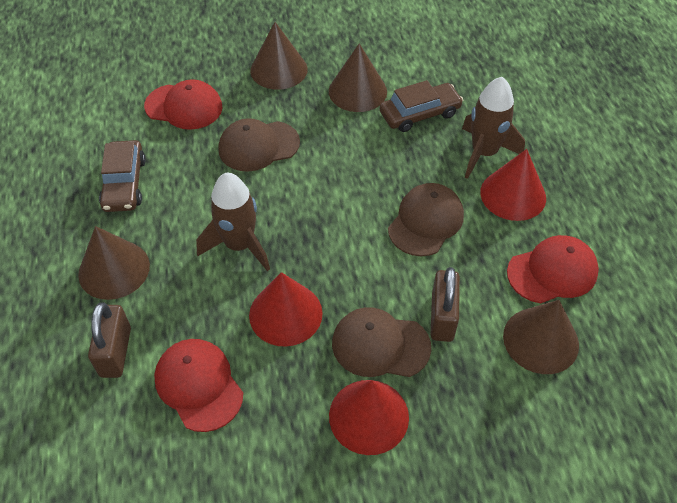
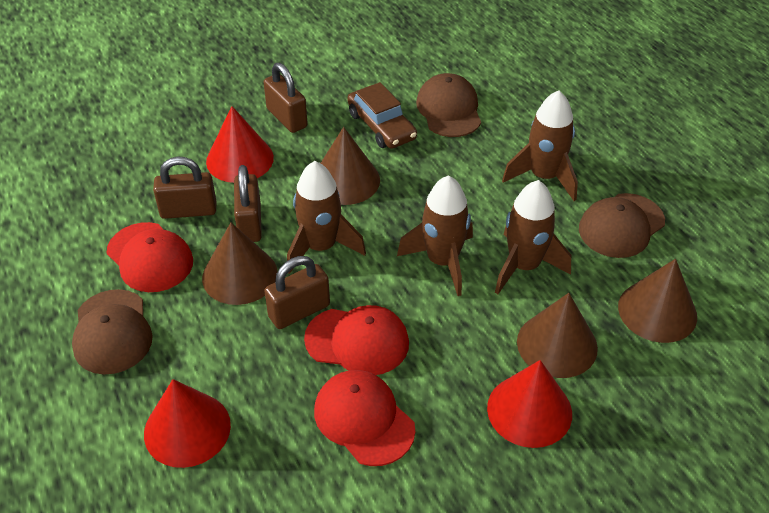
brown car: 2 -> 1
brown padlock: 2 -> 4
brown rocket: 2 -> 4

